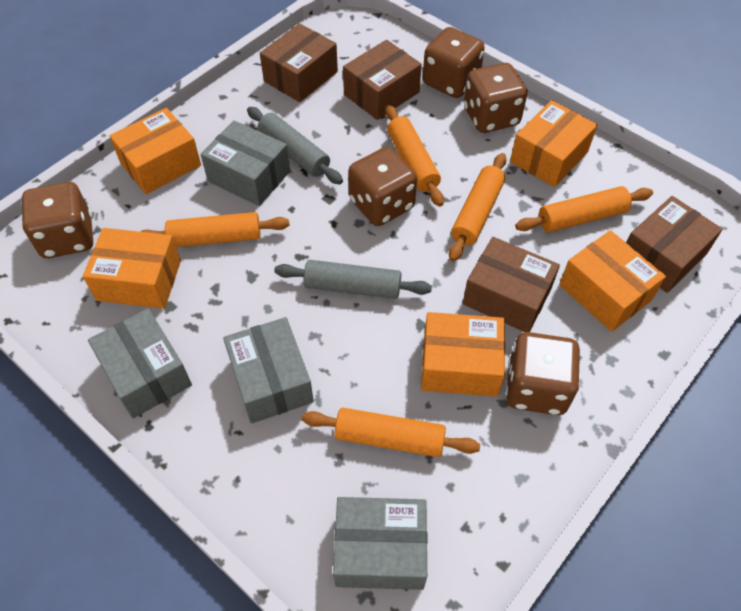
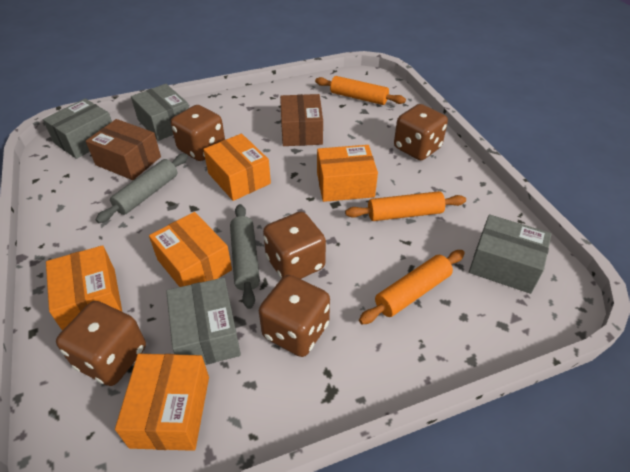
brown box: 4 -> 2
orange rolling pin: 5 -> 3

